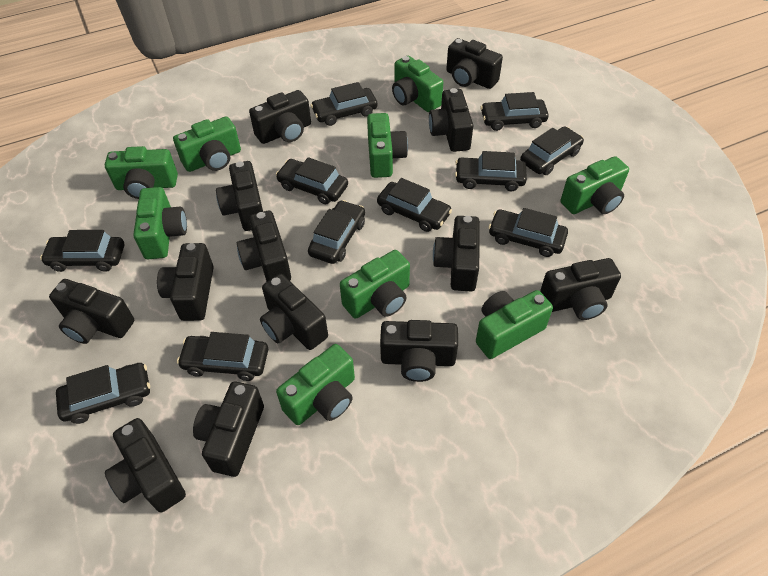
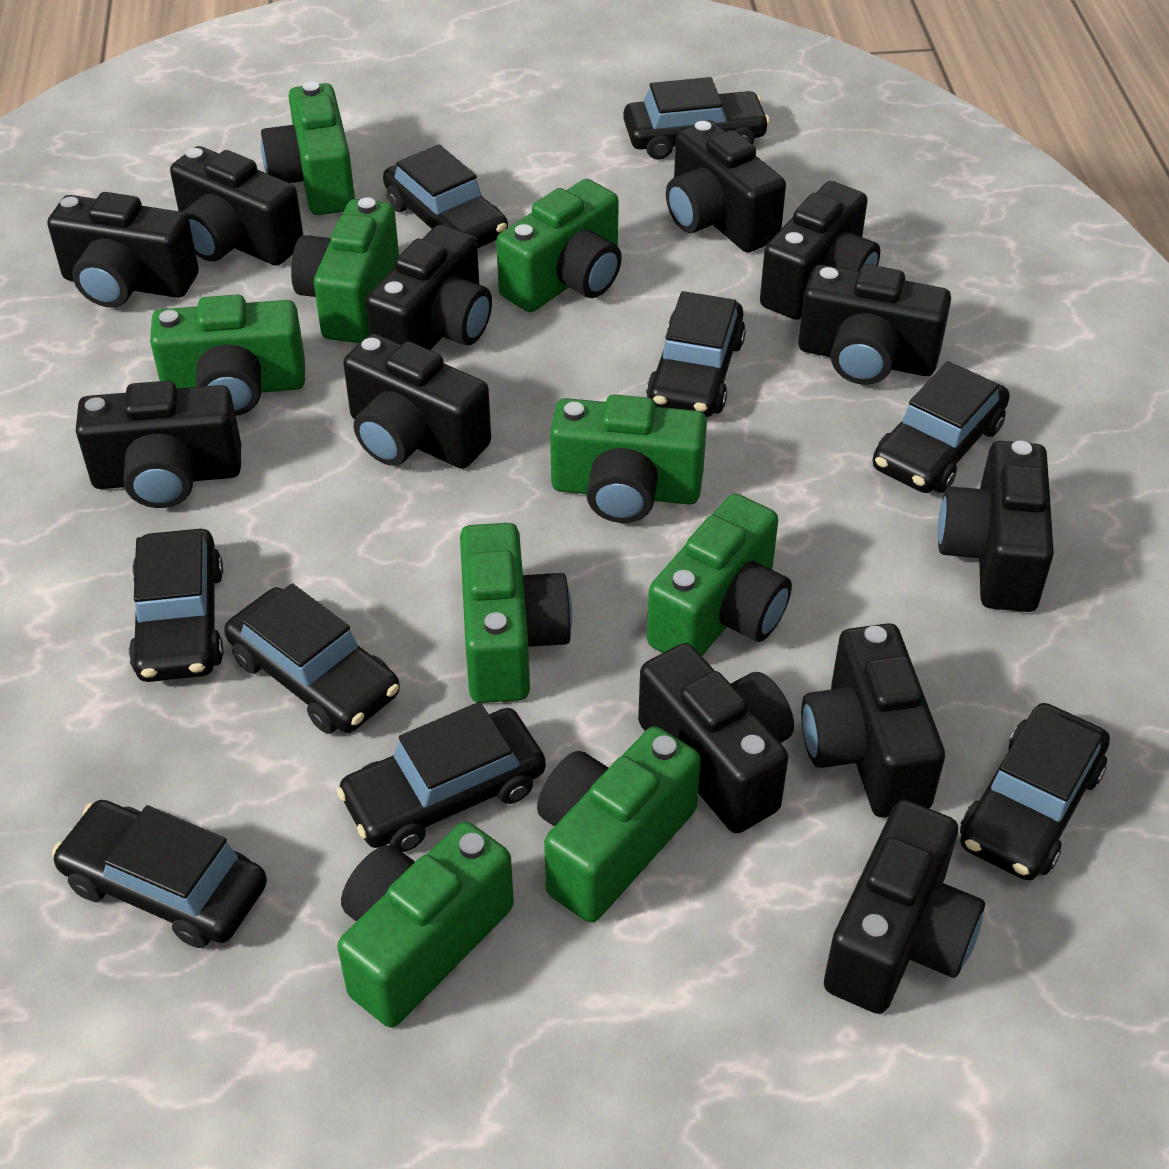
black camera: 13 -> 12
black car: 11 -> 9

